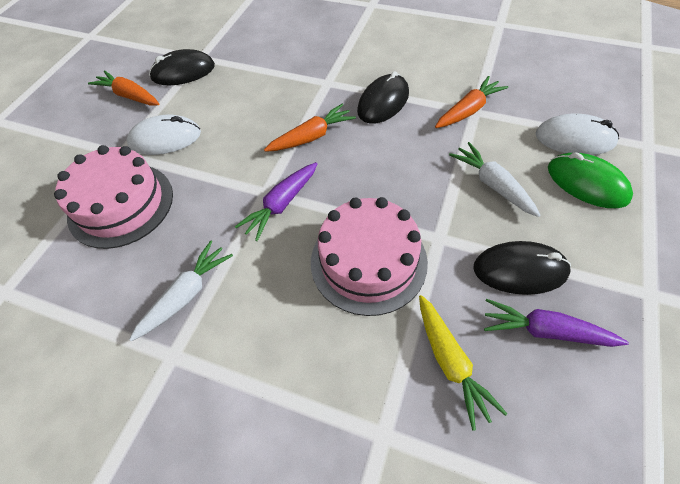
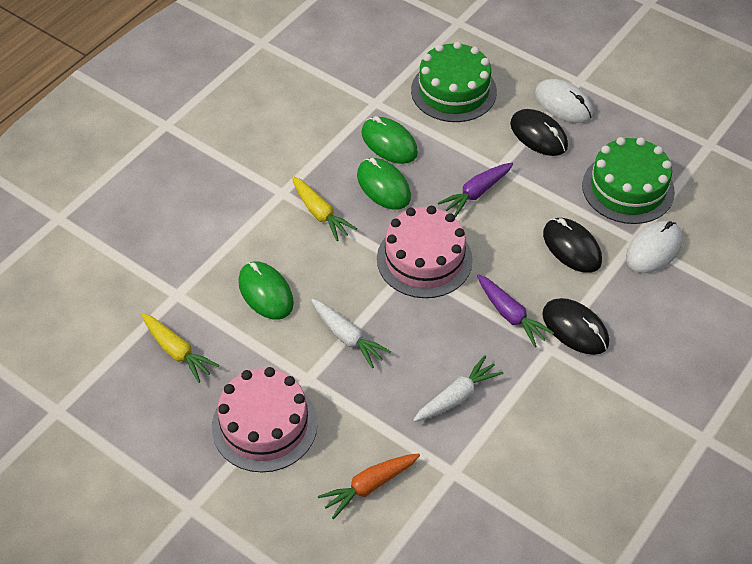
green cake: 0 -> 2
green mouse: 1 -> 3
orange carrot: 3 -> 1
yellow carrot: 1 -> 2

